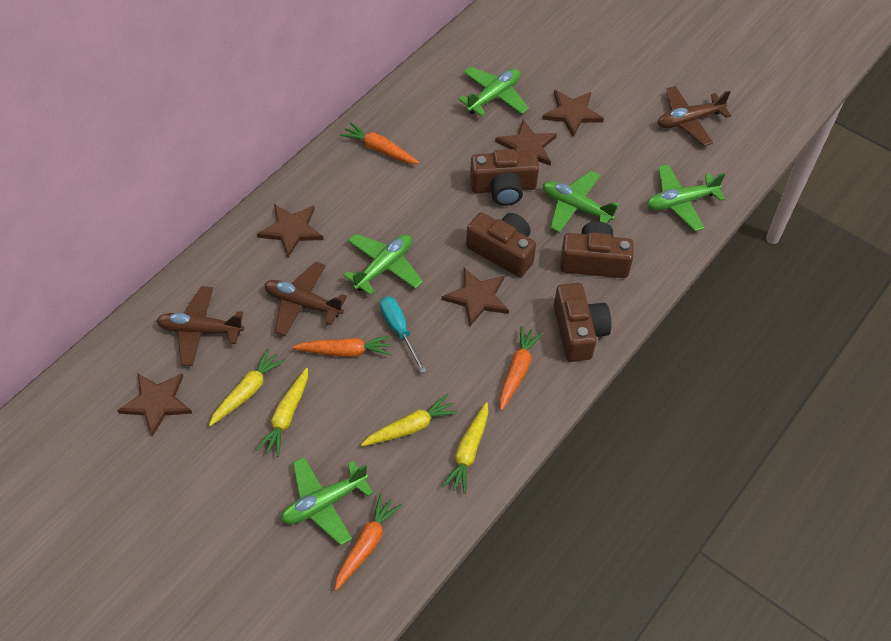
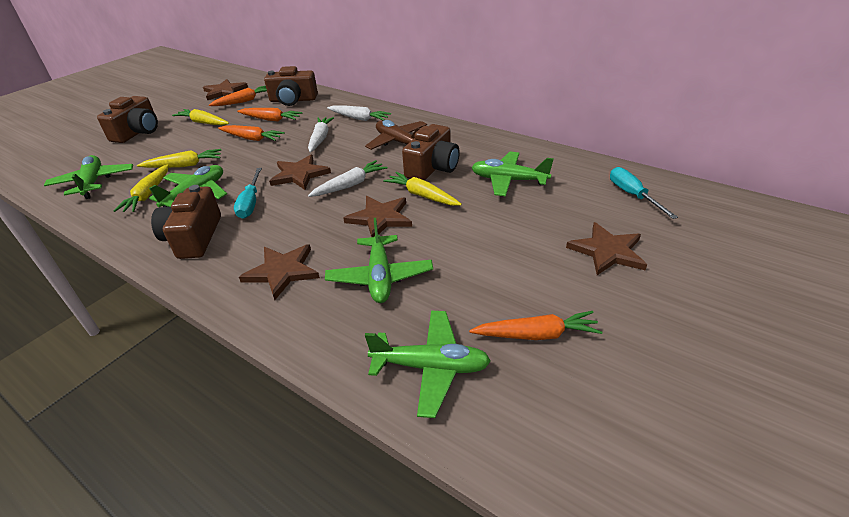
brown plane: 3 -> 1
turquoise screwdriver: 1 -> 2
white carrot: 0 -> 3

